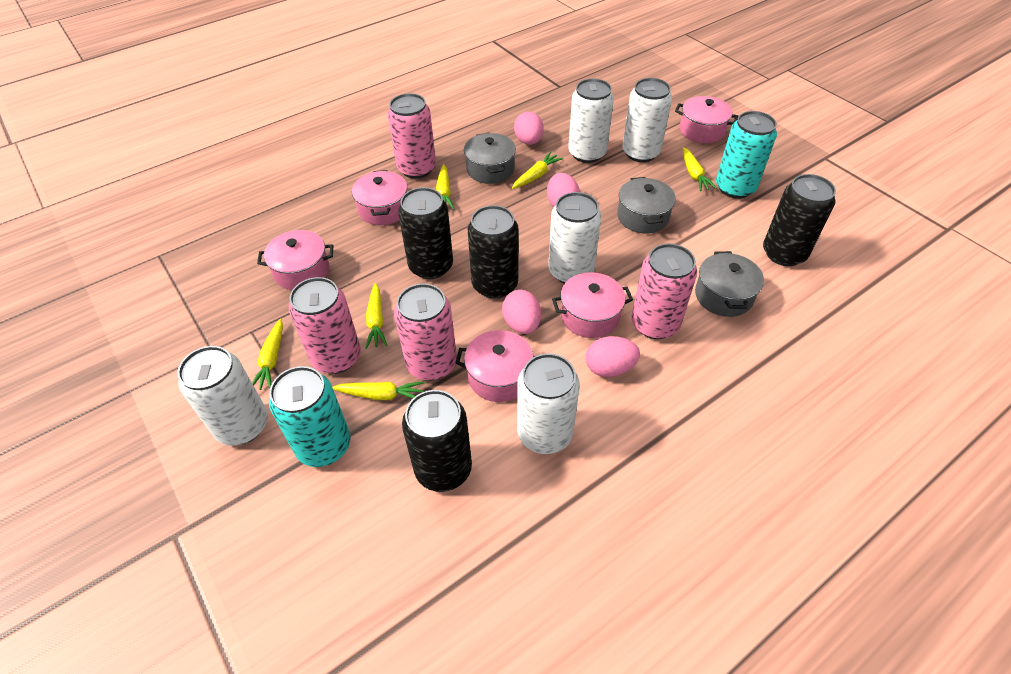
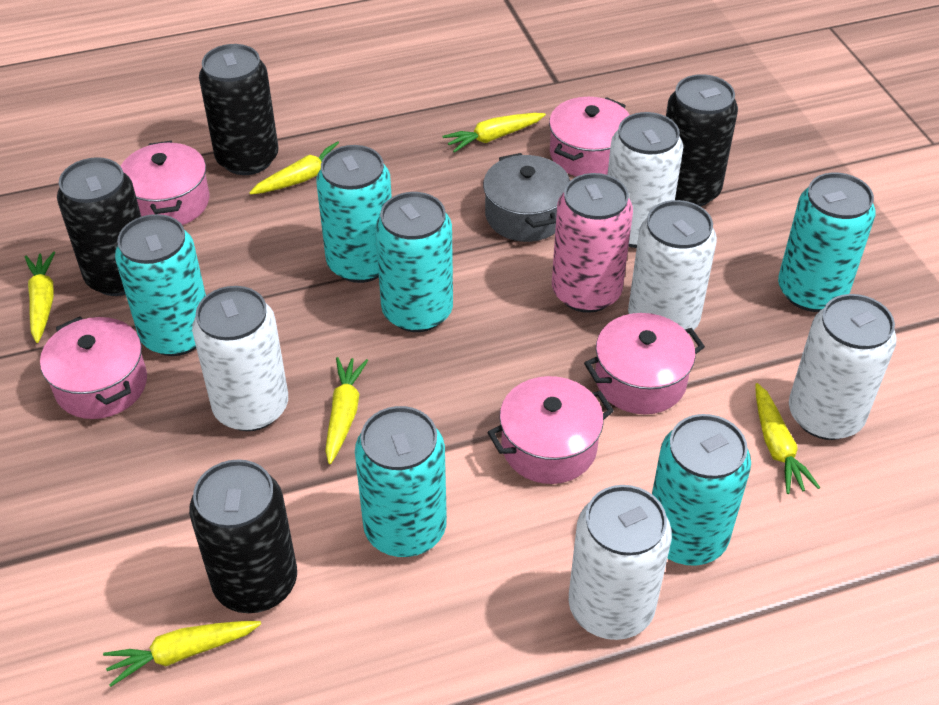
grey pot: 3 -> 1
pink can: 4 -> 1
pink egg: 4 -> 0
turquoise can: 2 -> 6

